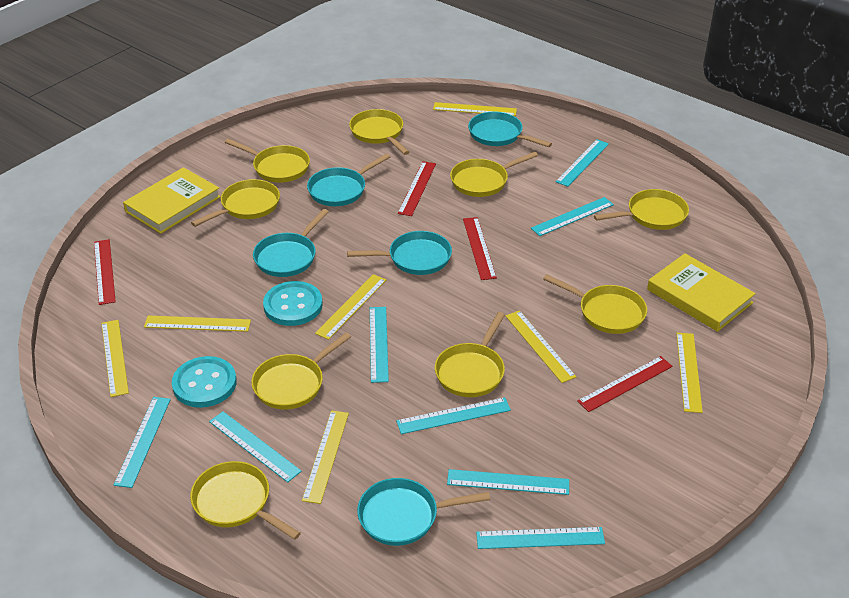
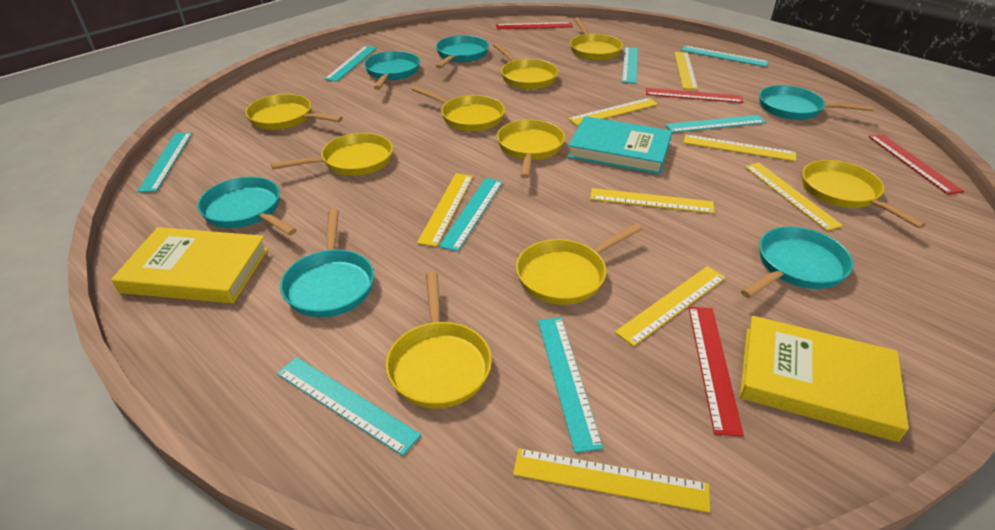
turquoise book: 0 -> 1
turquoise button: 2 -> 0
turquoise pan: 5 -> 6
yellow ruler: 7 -> 8

